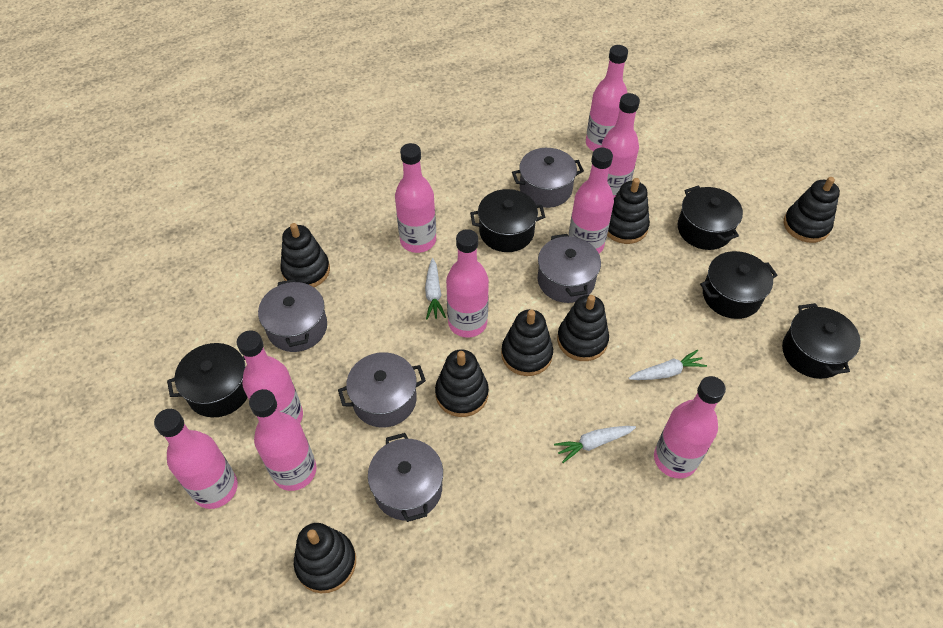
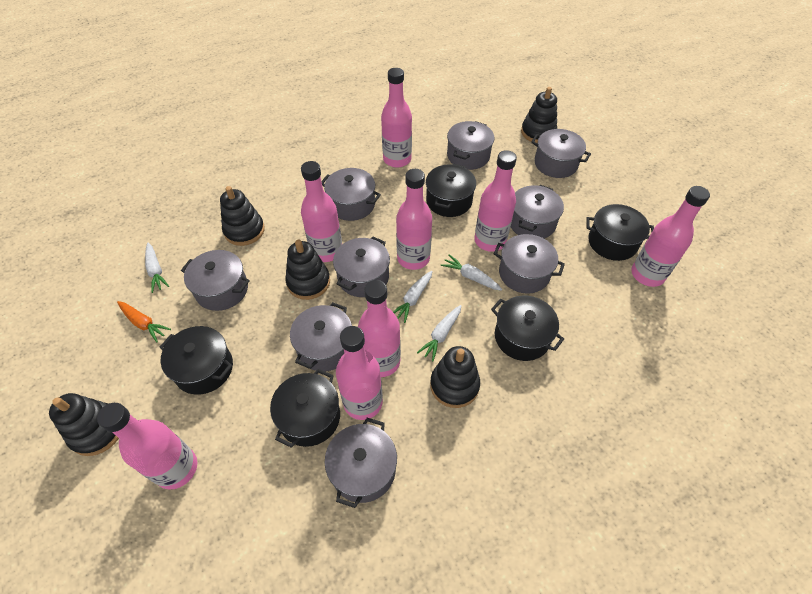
black stacking toy: 7 -> 5
grey pot: 5 -> 9
orange carrot: 0 -> 1
pink bottle: 9 -> 8
white carrot: 3 -> 4

